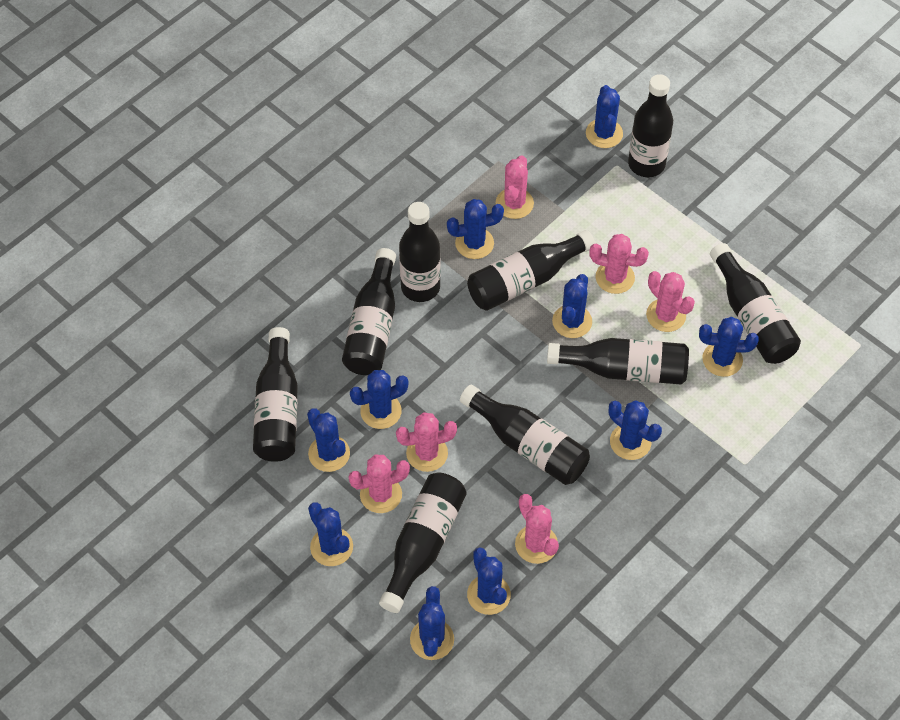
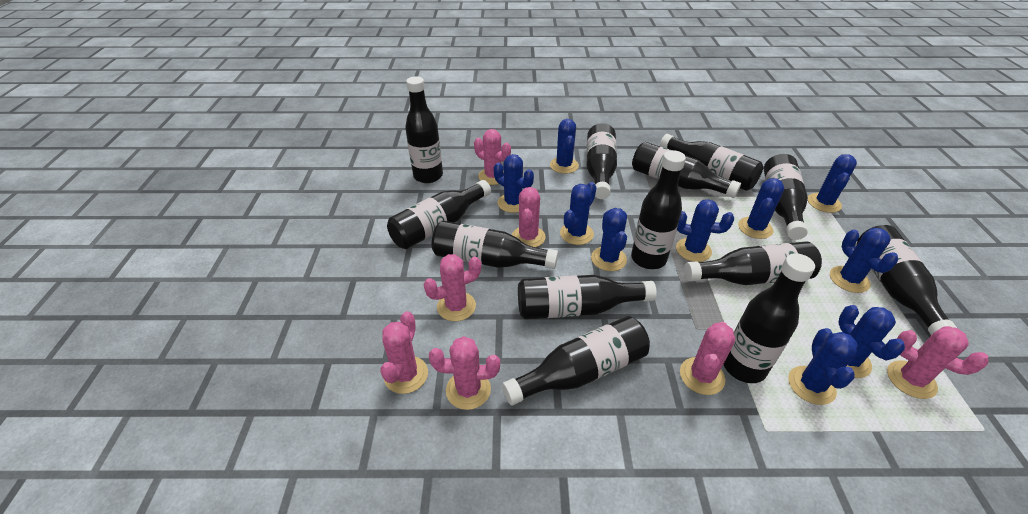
black bottle: 9 -> 13
pink cactus: 6 -> 7

